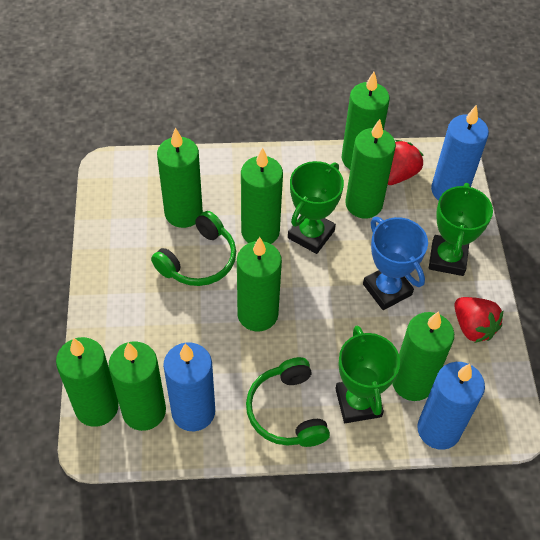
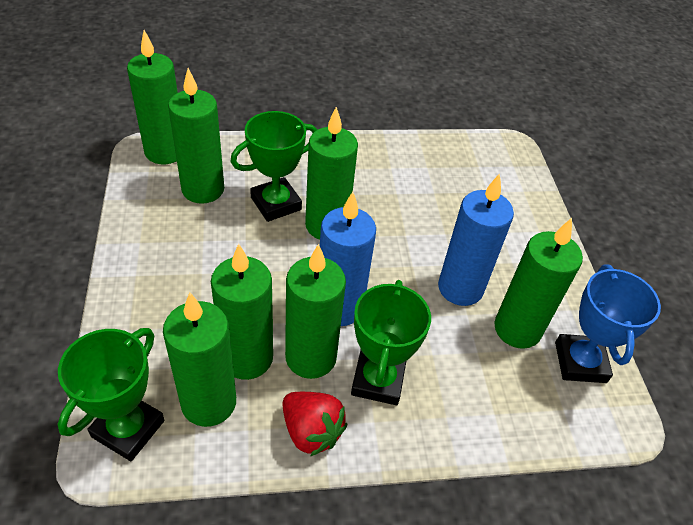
blue candle: 3 -> 2
green candle: 8 -> 7
green headphones: 2 -> 0
red strawberry: 2 -> 1

